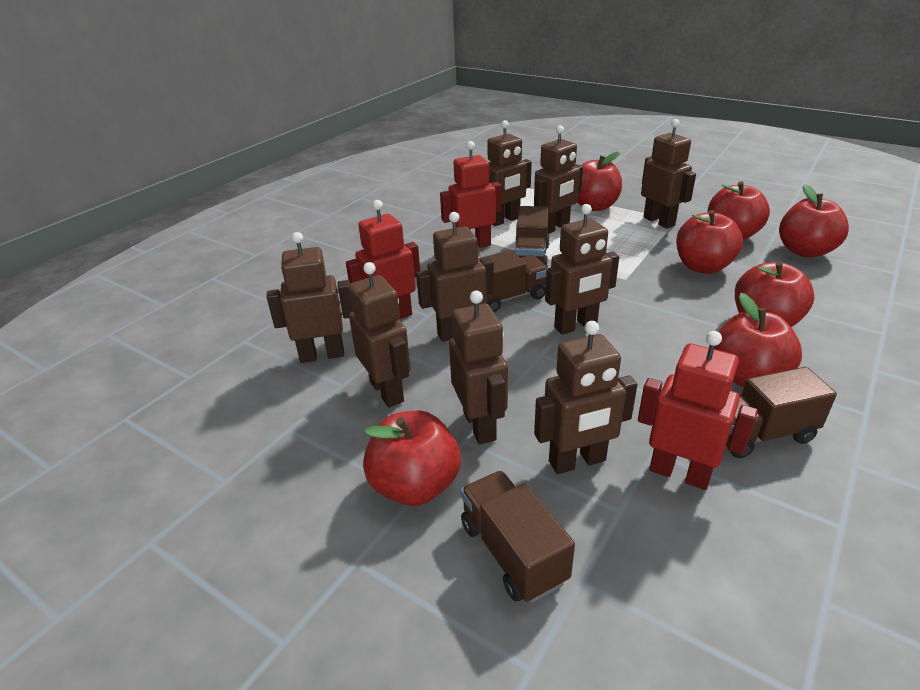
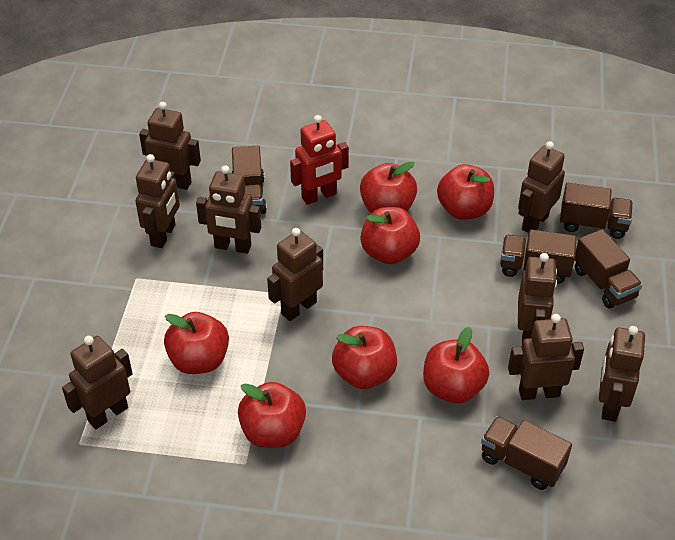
brown truck: 4 -> 5
red robot: 3 -> 1

